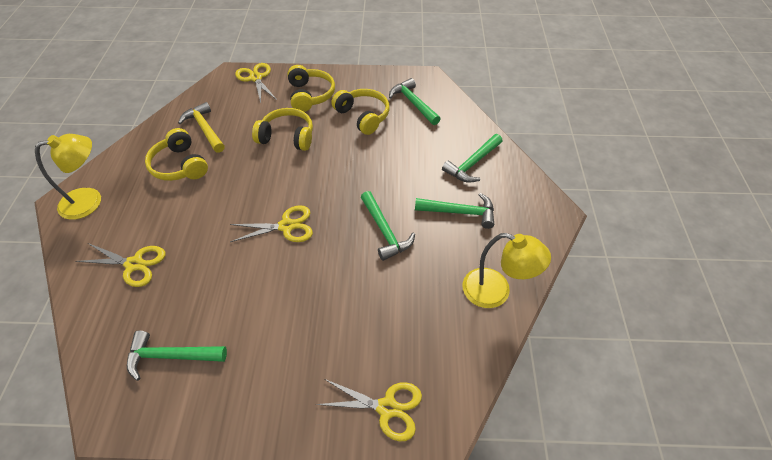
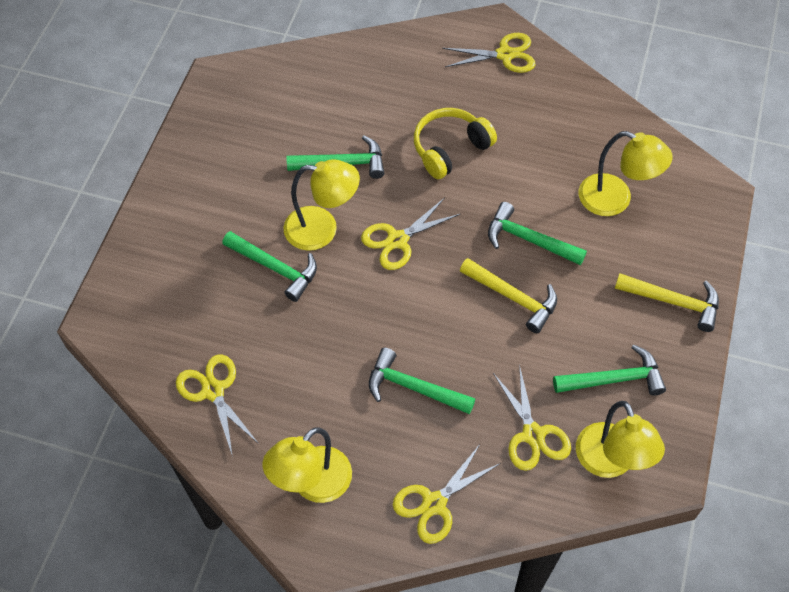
yellow hammer: 1 -> 2
yellow headphones: 4 -> 1
yellow lamp: 2 -> 4
yellow scissors: 4 -> 5

